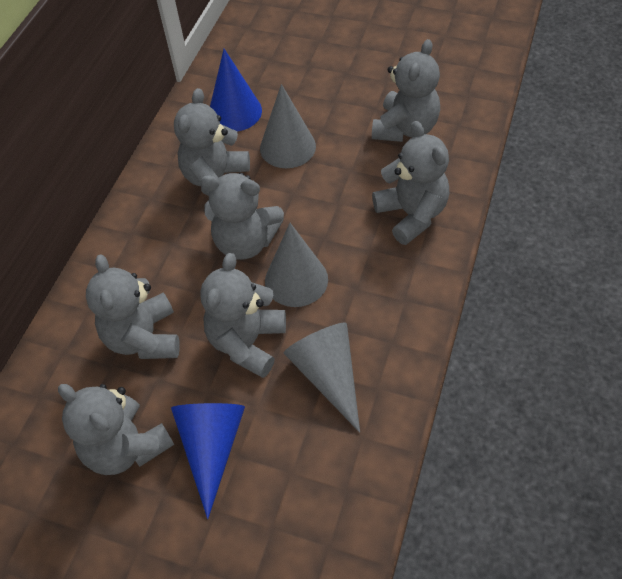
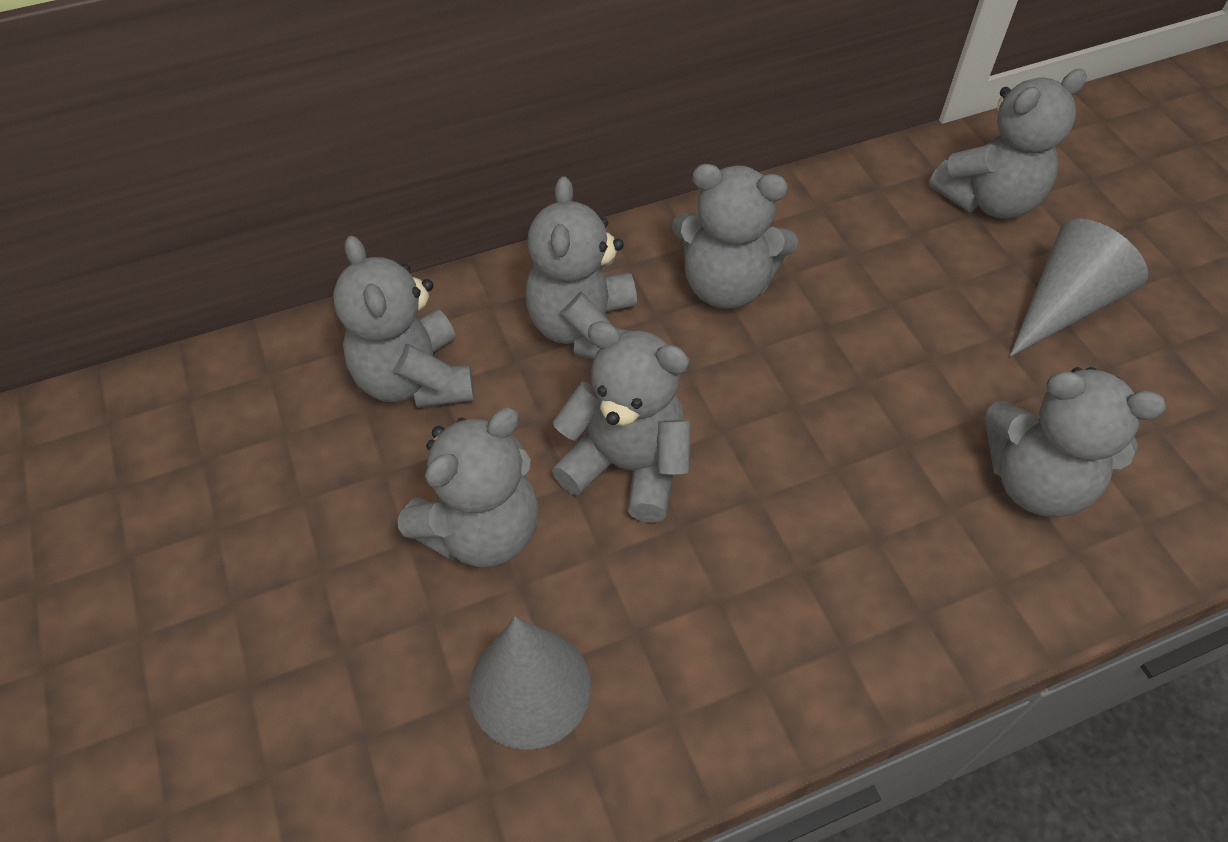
blue cone: 2 -> 0
grey cone: 3 -> 2

